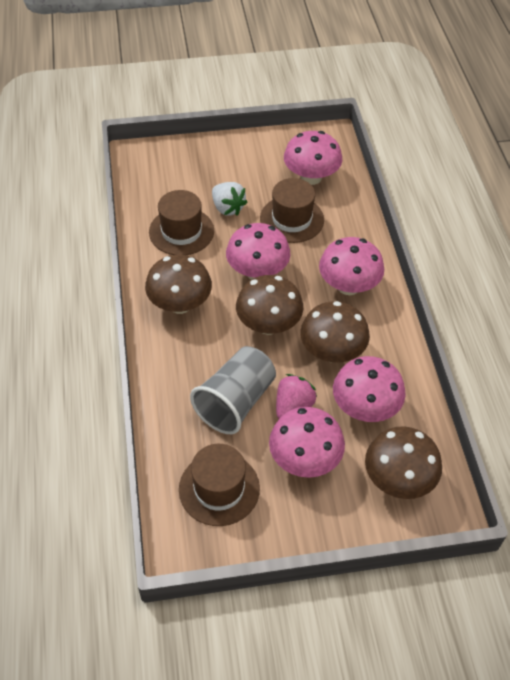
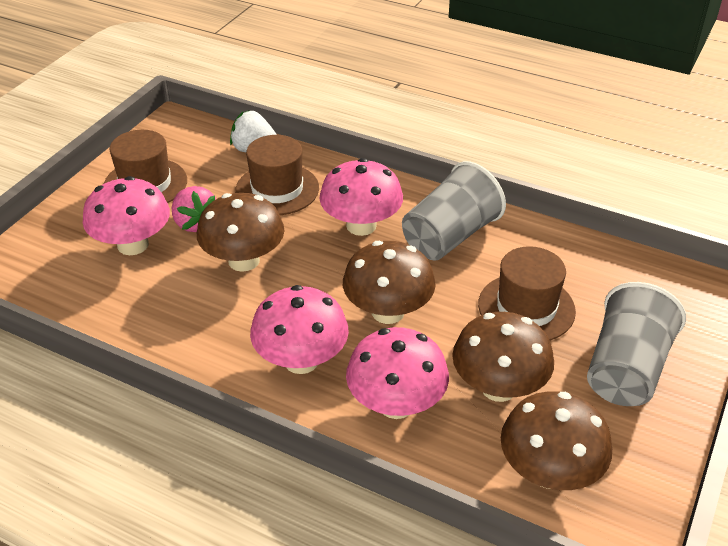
grey cup: 1 -> 2
pink mushroom: 5 -> 4

